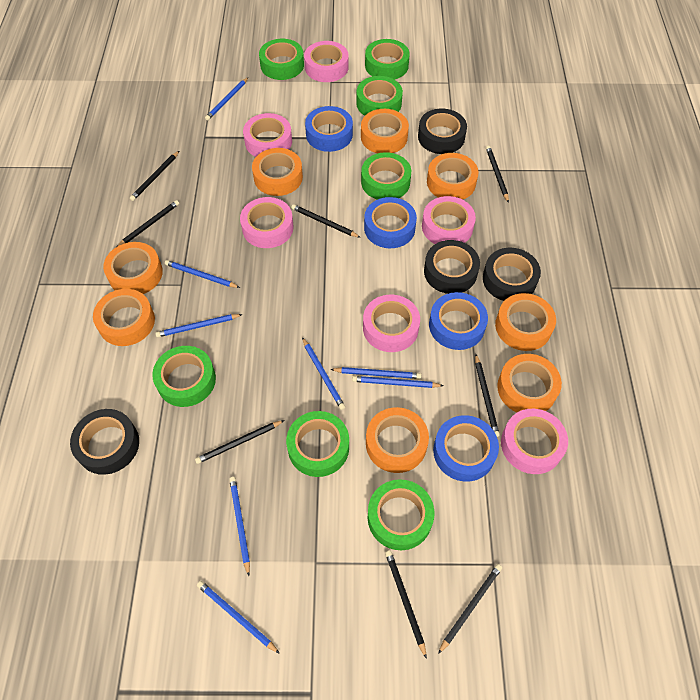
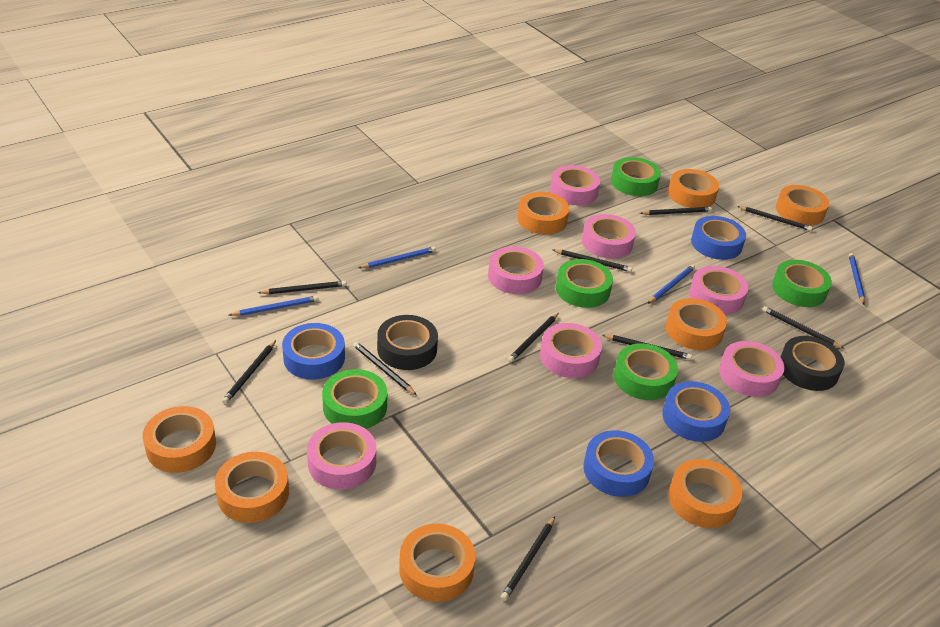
black pencil: 8 -> 10
black tape: 4 -> 2
blue pencil: 8 -> 4
green tape: 7 -> 5
pink tape: 6 -> 7

